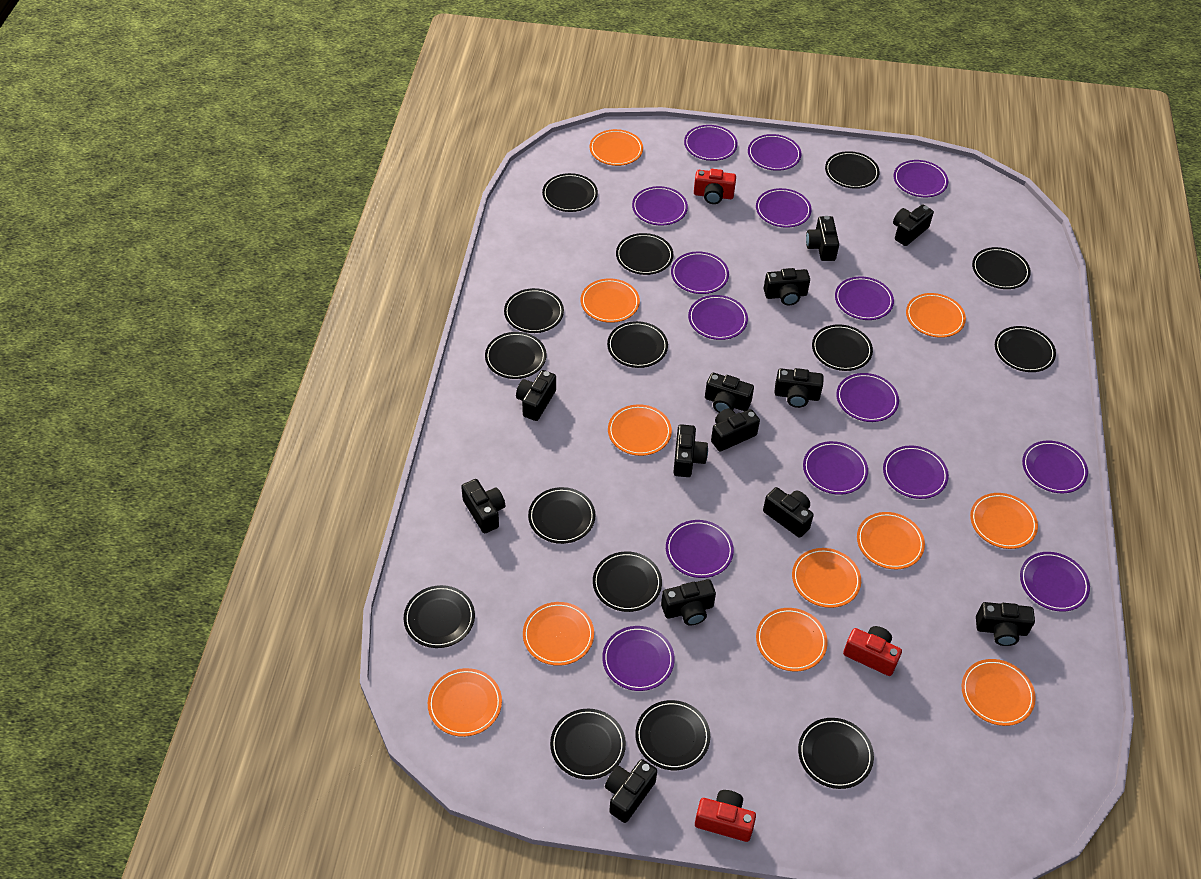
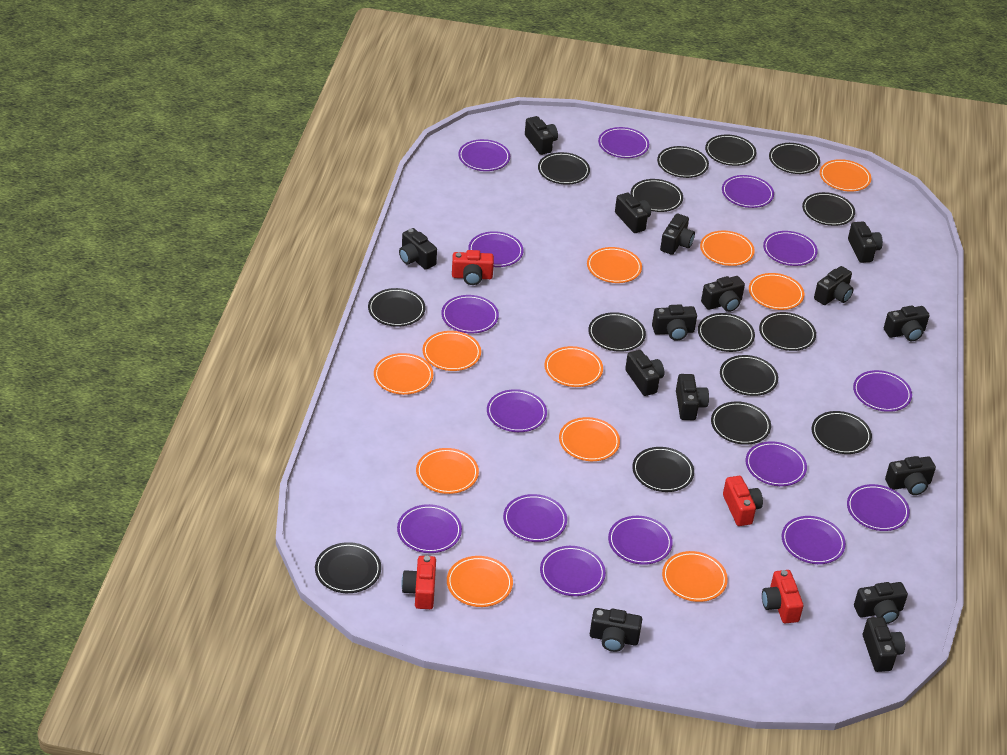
black camera: 13 -> 15
red camera: 3 -> 4

